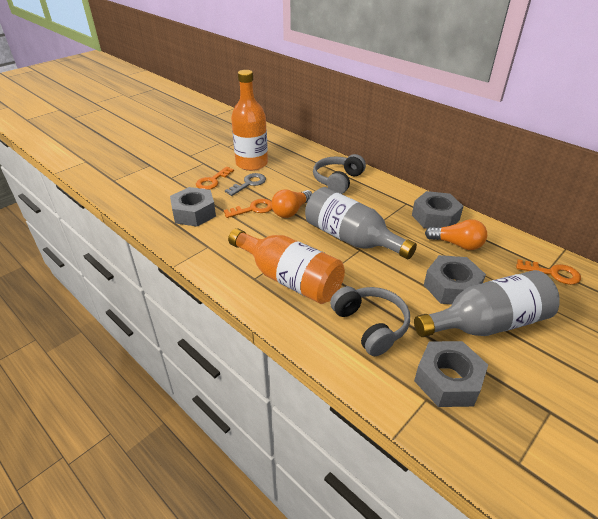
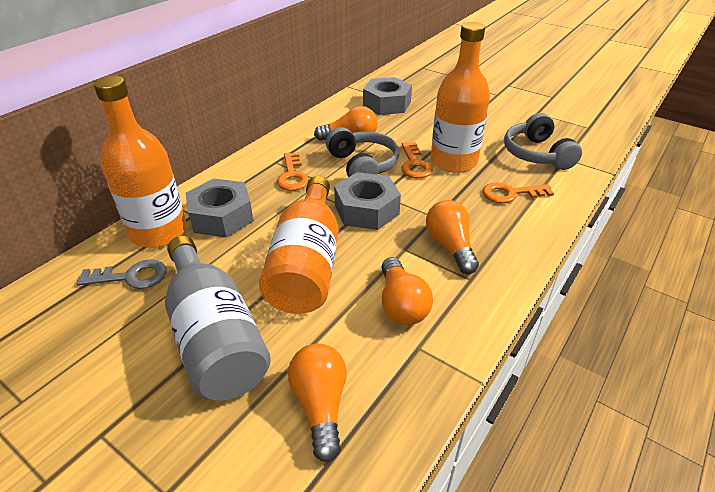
grey bottle: 2 -> 1
grey nut: 4 -> 3
orange bottle: 2 -> 3
orange light bulb: 2 -> 4

